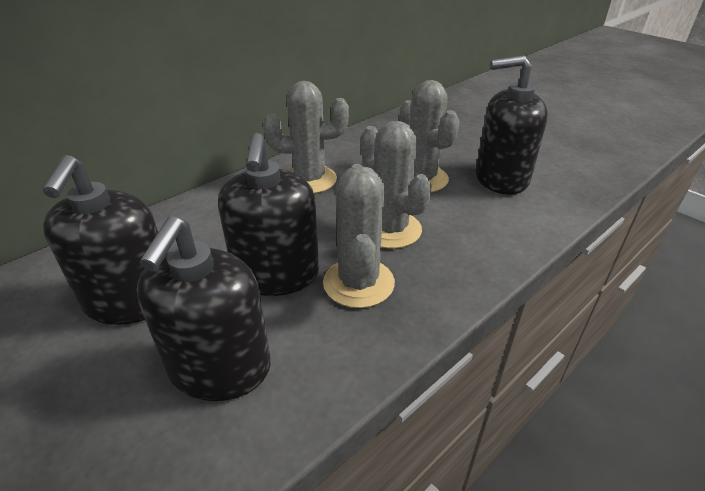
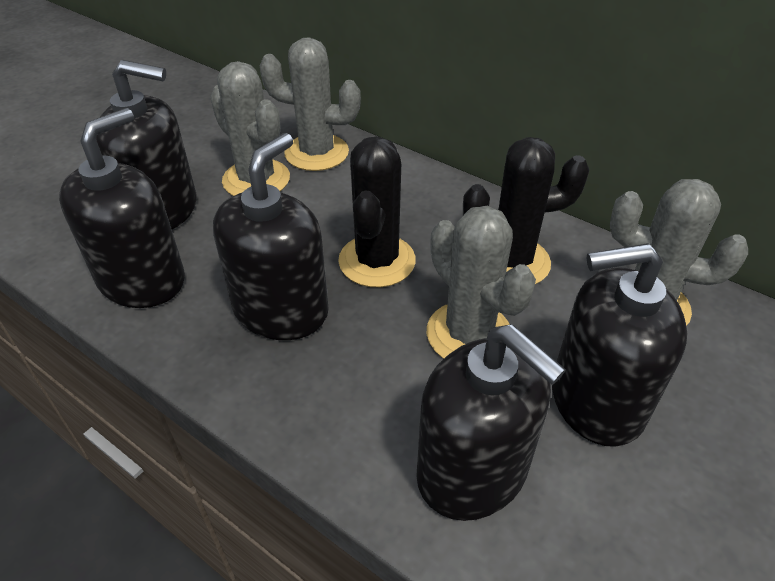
black cactus: 0 -> 2
black soap dispenser: 4 -> 5

